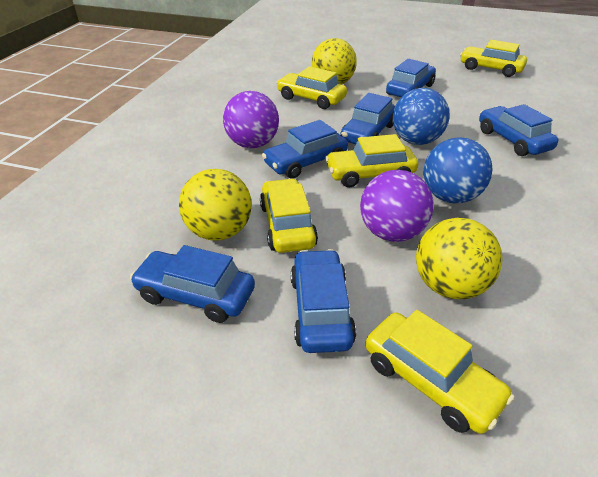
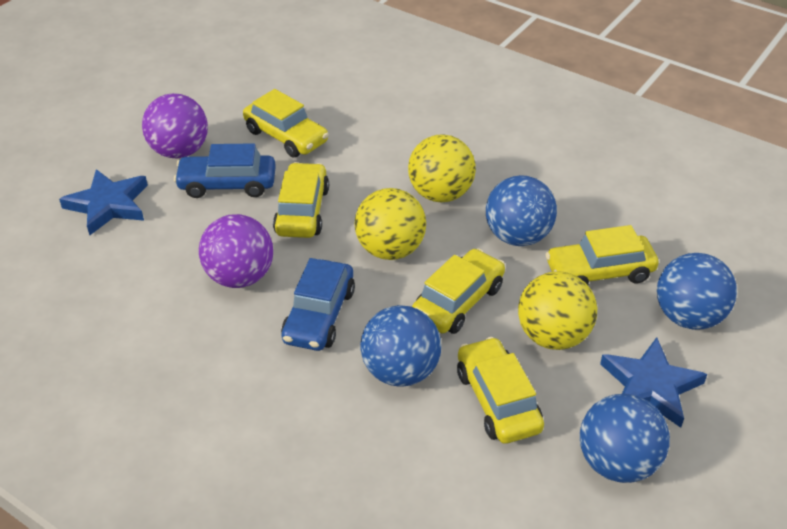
blue ball: 2 -> 4
blue car: 6 -> 2
blue star: 0 -> 2

